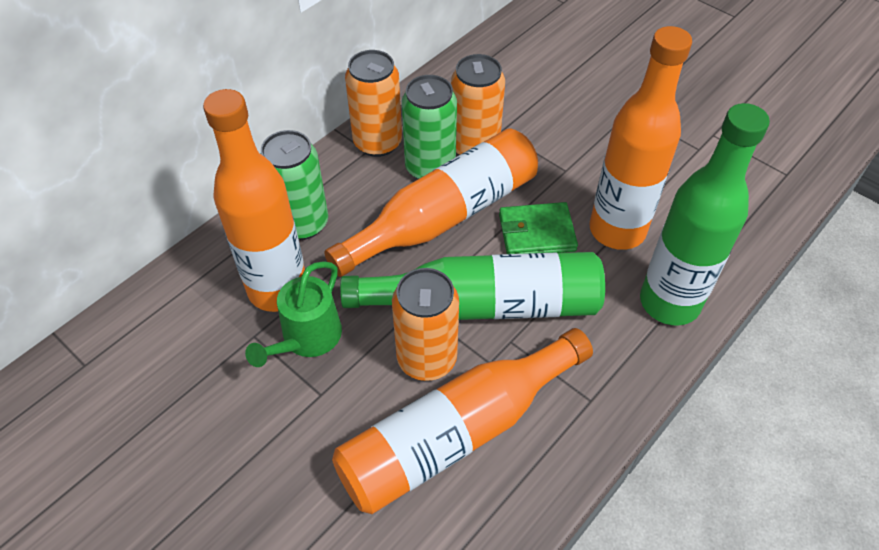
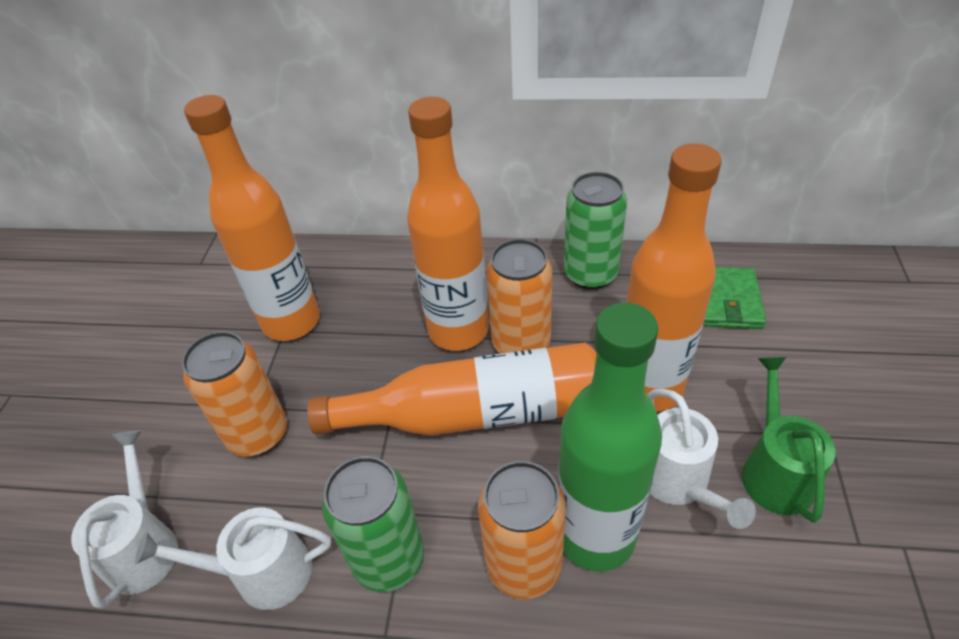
green bottle: 2 -> 1
white watering can: 0 -> 3

